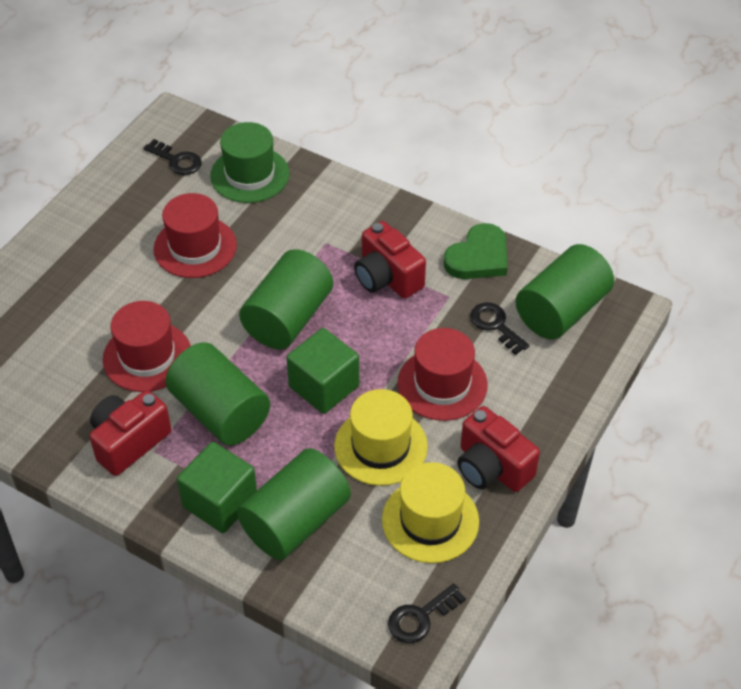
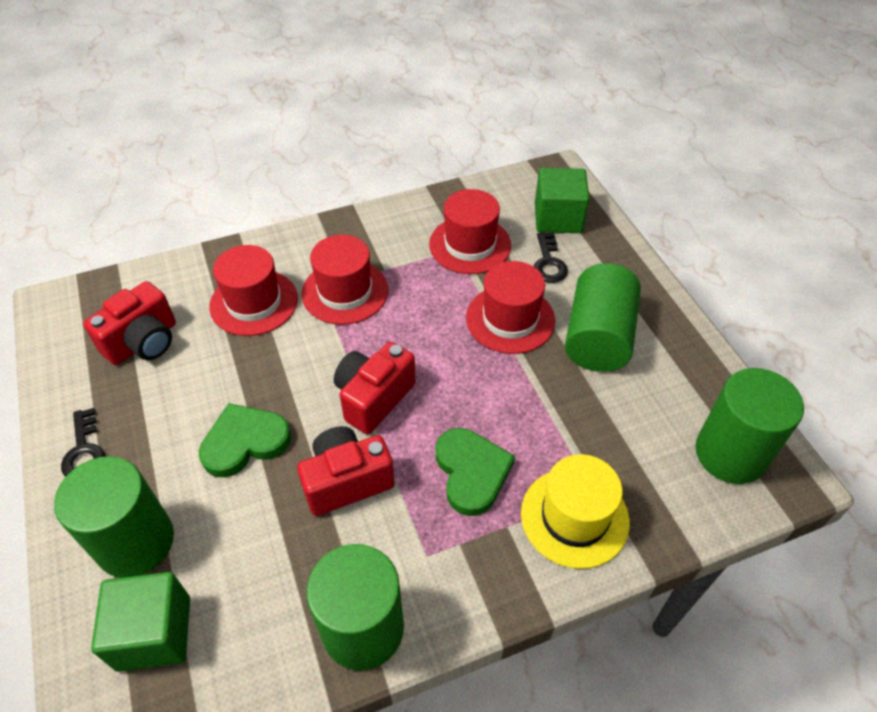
black key: 3 -> 2
green hat: 1 -> 0
green heart: 1 -> 2
red hat: 3 -> 4
yellow hat: 2 -> 1

